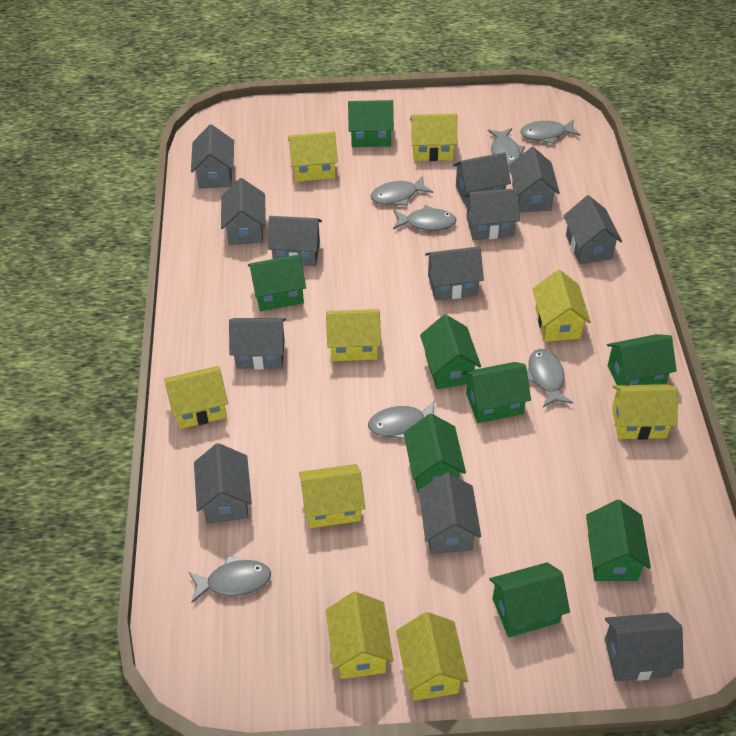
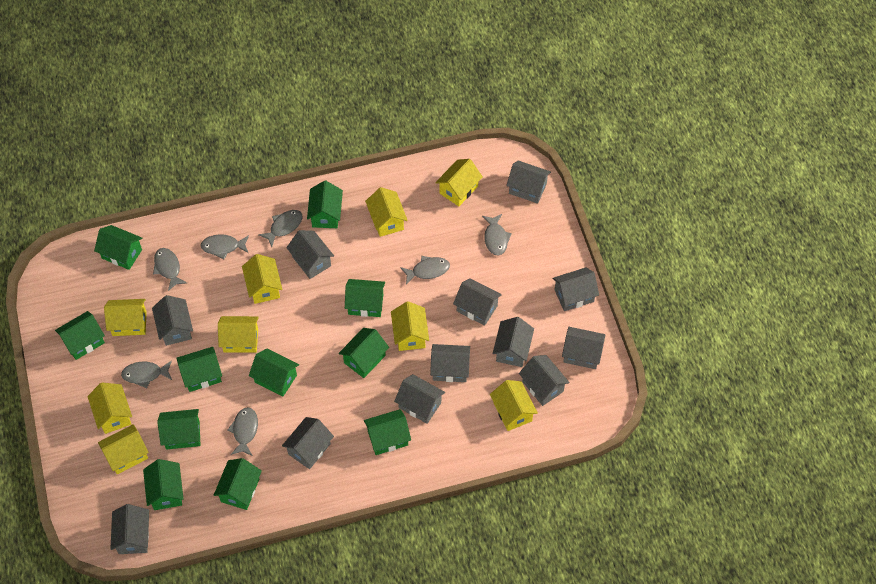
green house: 8 -> 11

